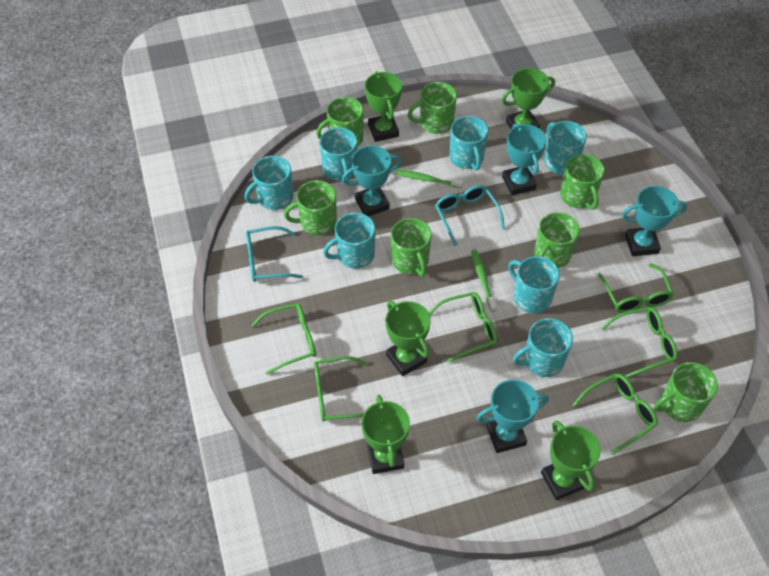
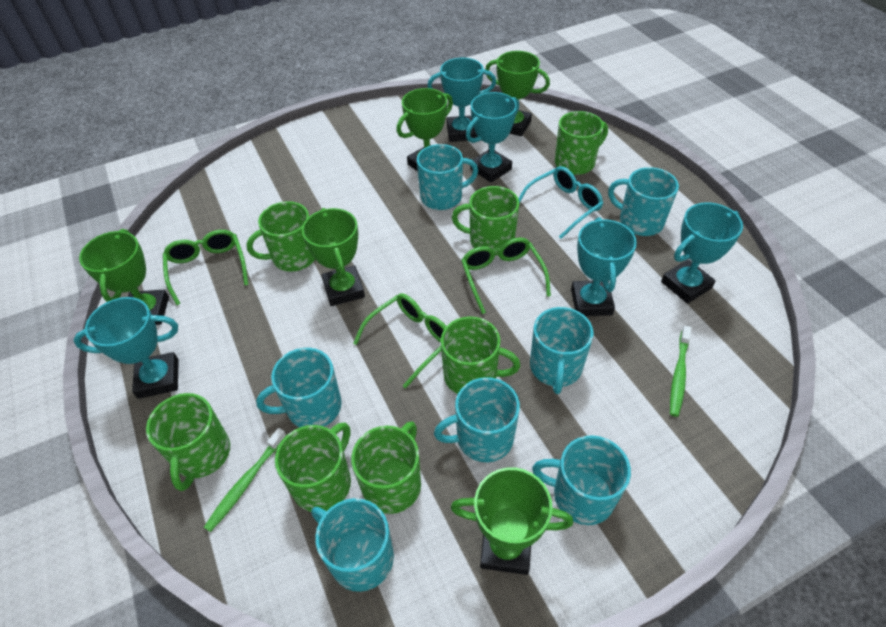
green glasses: 6 -> 3
turquoise glasses: 2 -> 1
turquoise trophy: 4 -> 5

